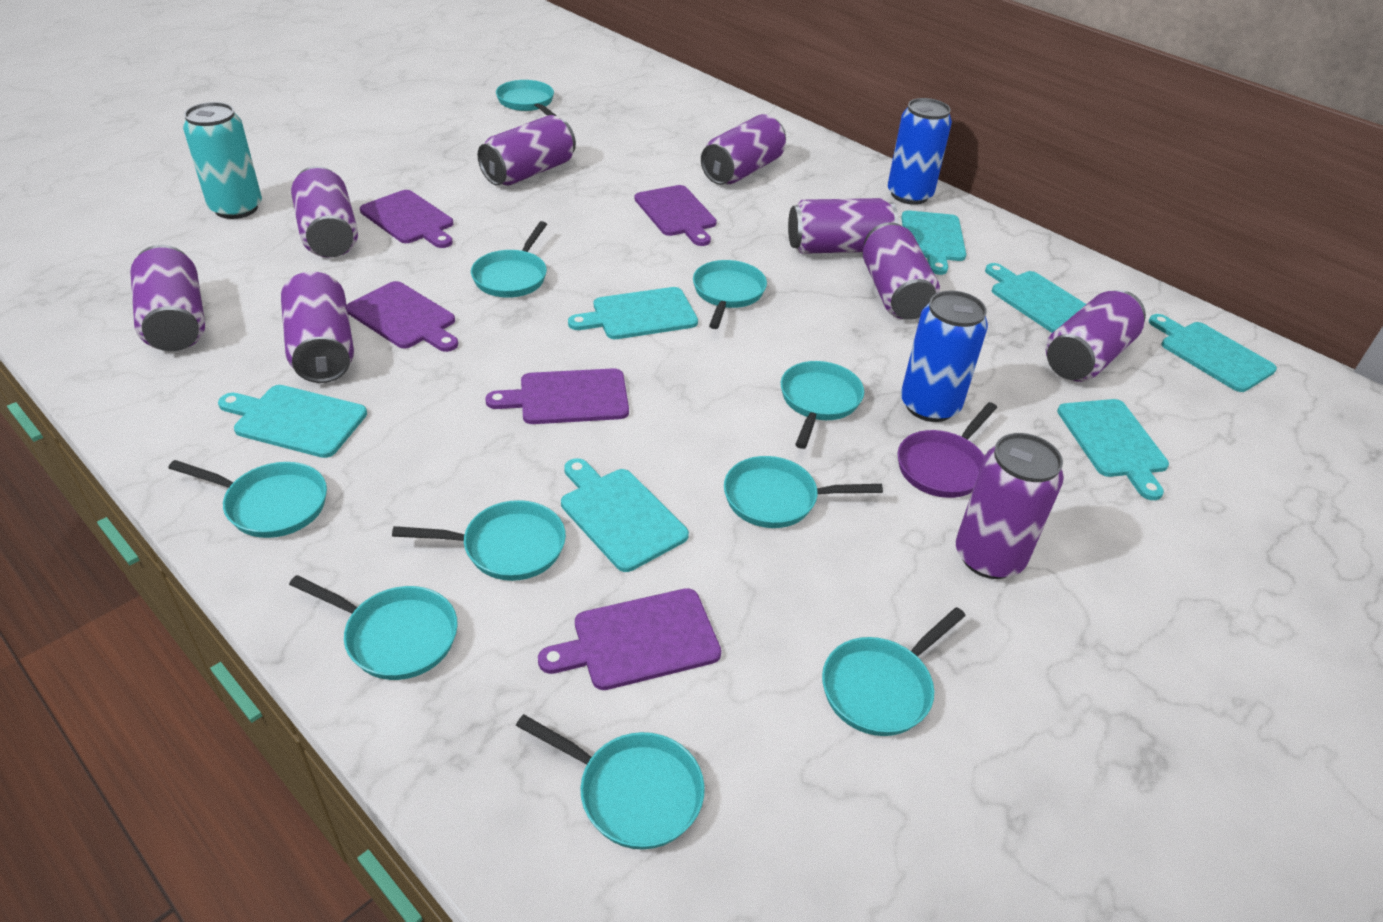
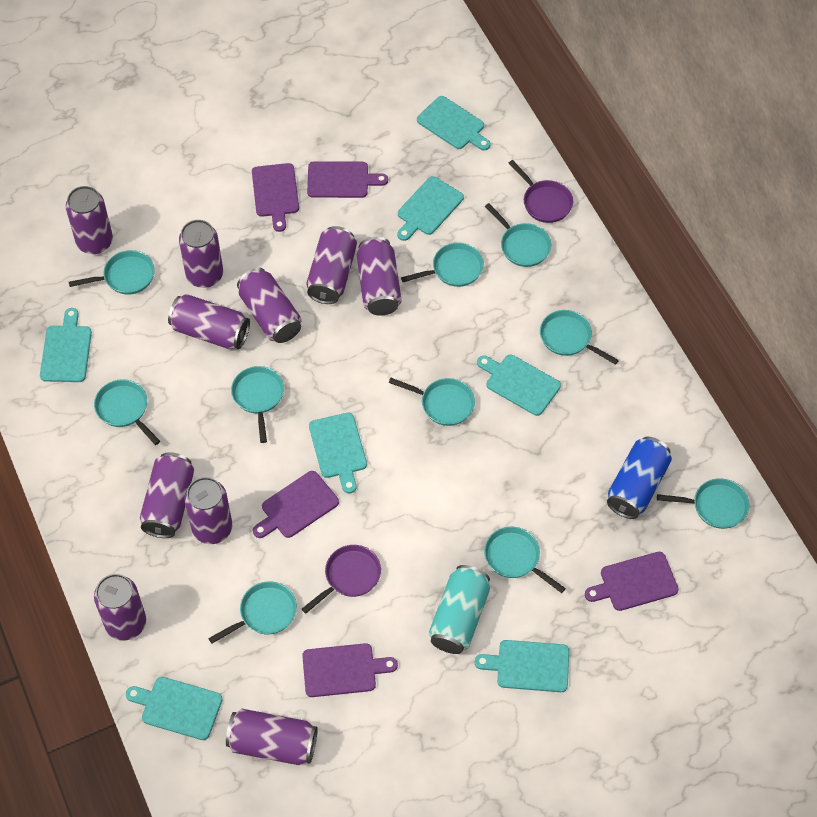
blue can: 2 -> 1
purple can: 9 -> 10
purple pan: 1 -> 2

